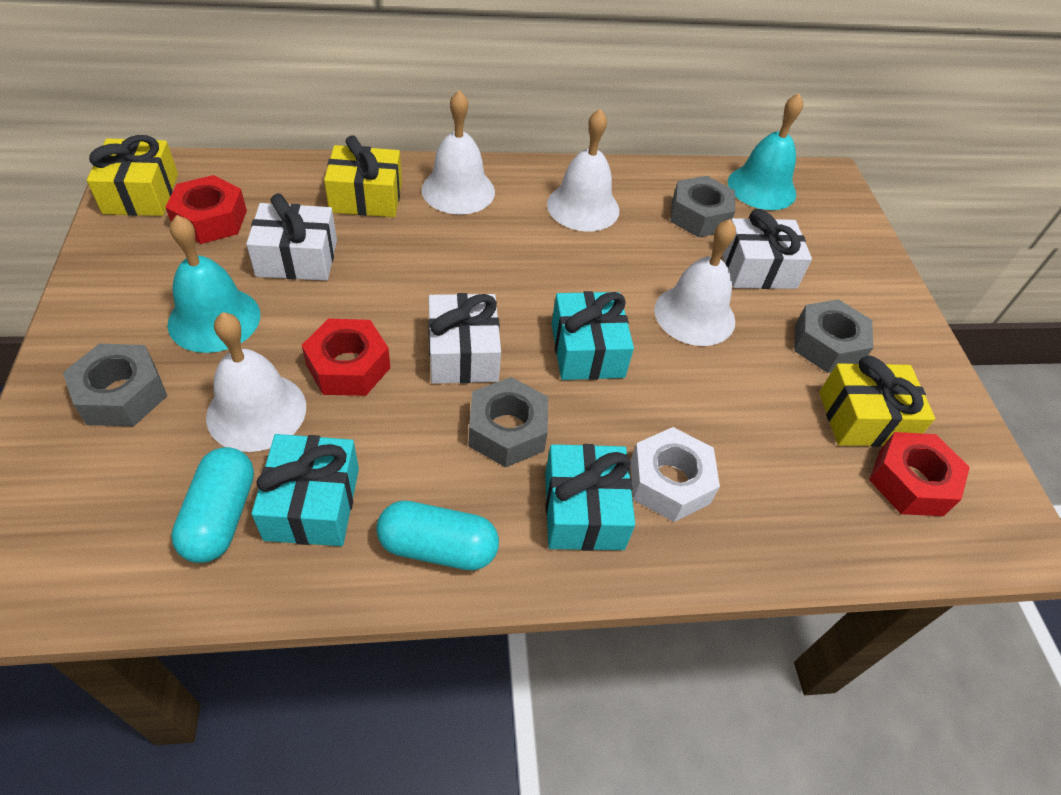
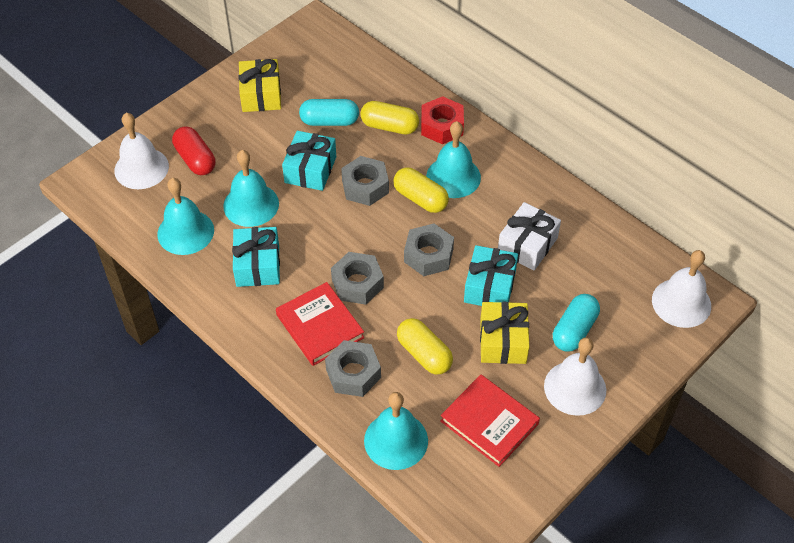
red book: 0 -> 2
red capsule: 0 -> 1
red nut: 3 -> 1
turquoise bell: 2 -> 4
white bell: 4 -> 3
white gift: 3 -> 1
white nut: 1 -> 0
yellow capsule: 0 -> 3
yellow gift: 3 -> 2

